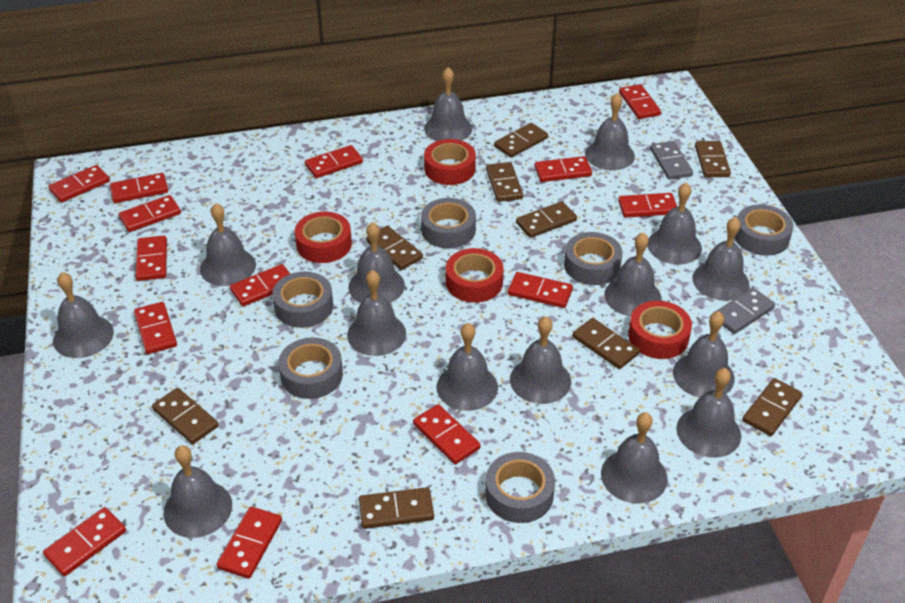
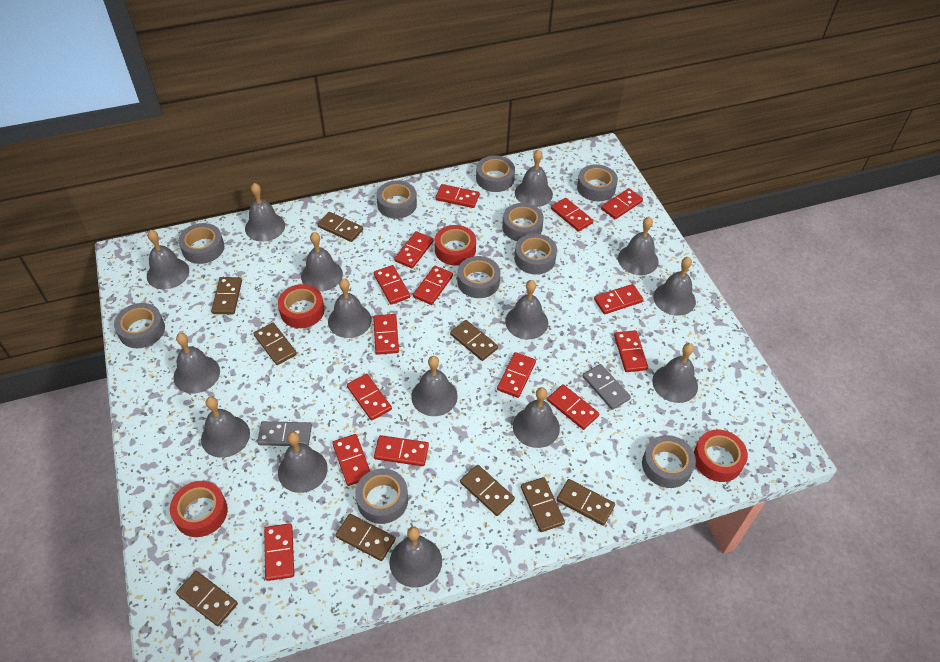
grey tape: 6 -> 10
red domino: 14 -> 15

